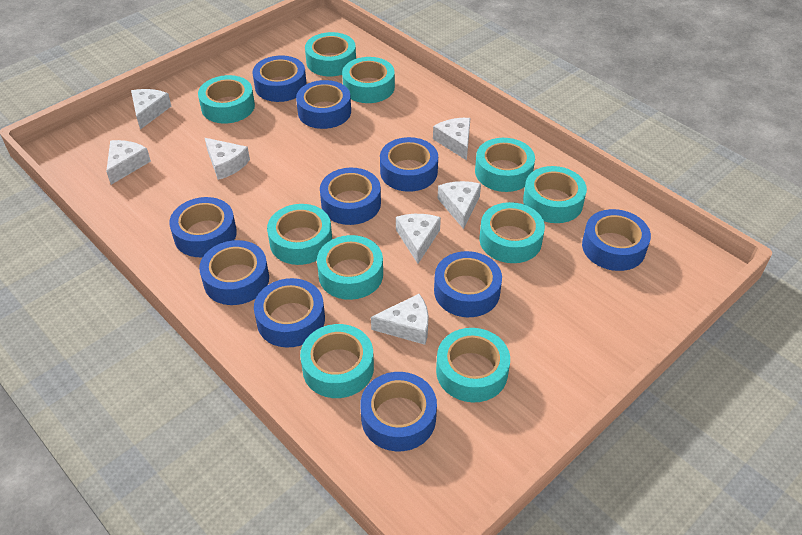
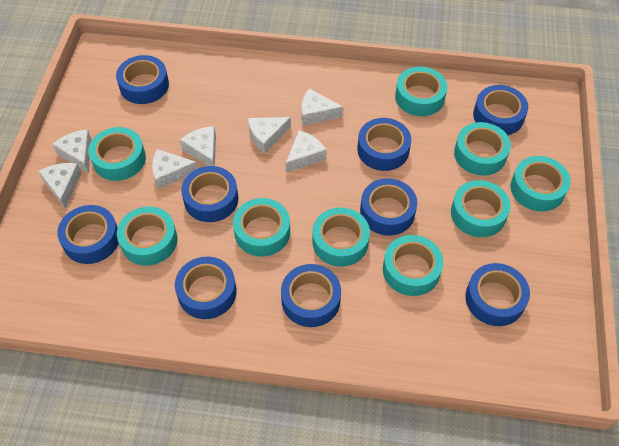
blue tape: 10 -> 9
turquoise tape: 10 -> 9

